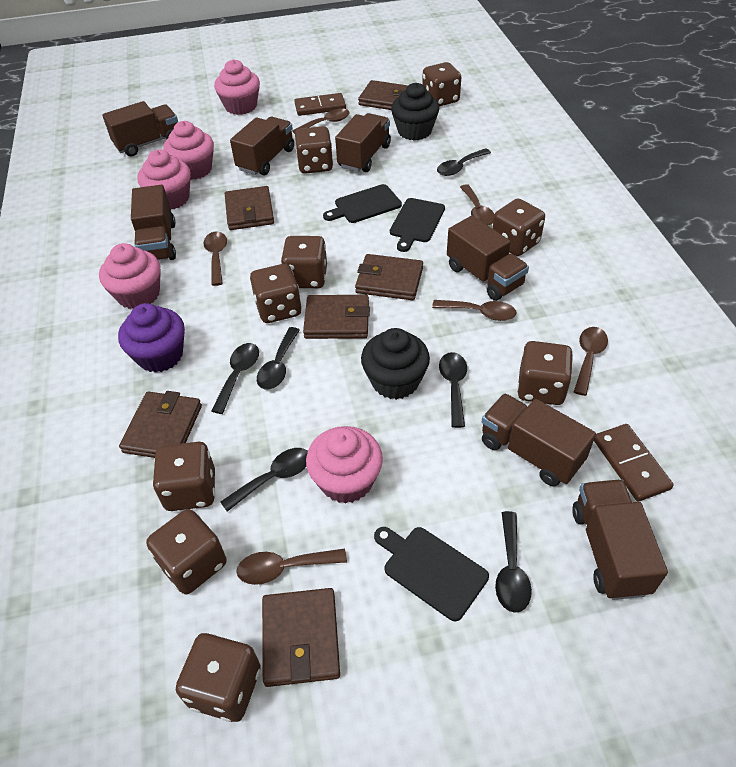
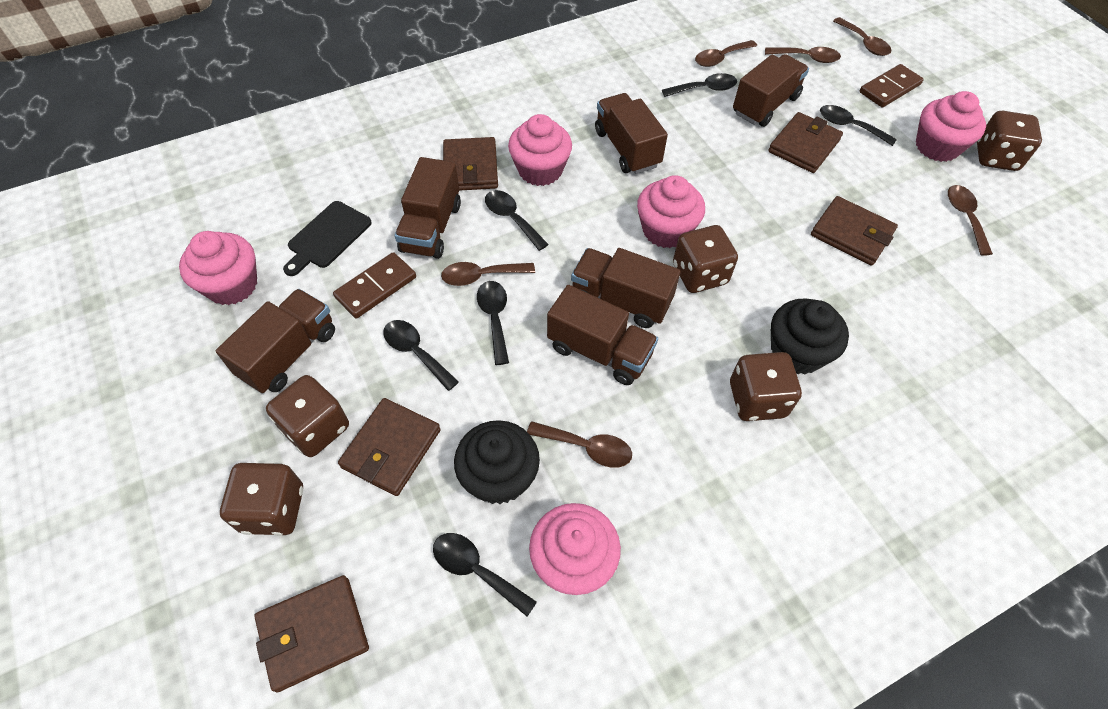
black cutting board: 3 -> 1
brown dice: 9 -> 5
brown truck: 7 -> 6
brown wallet: 6 -> 5
purple cupcake: 1 -> 0

